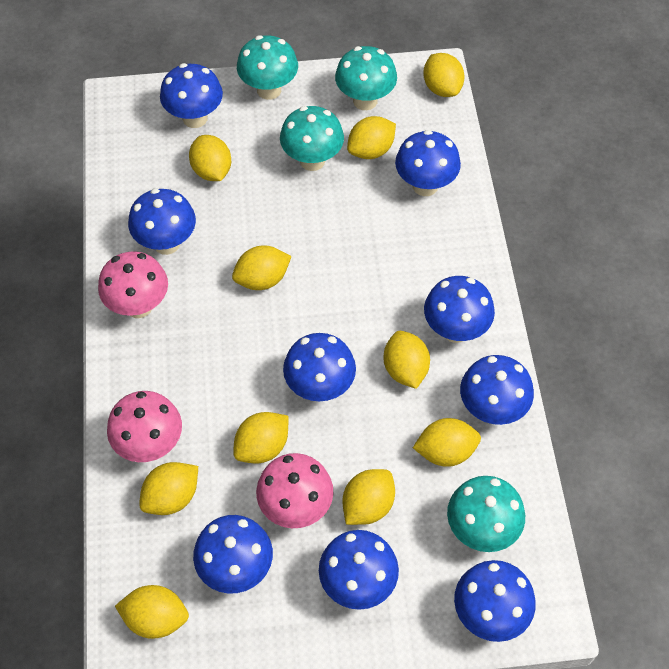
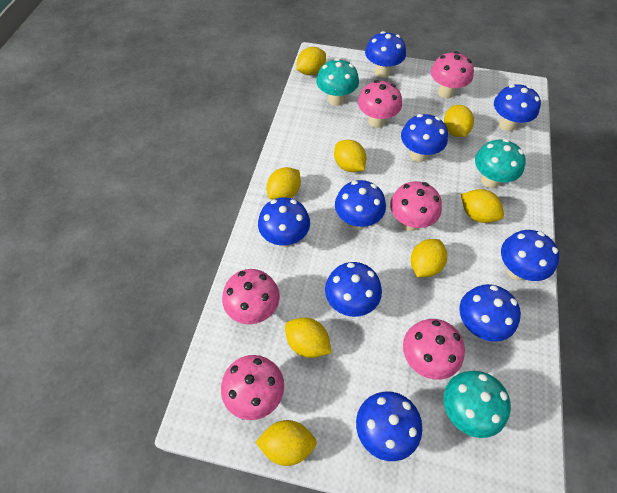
pink mushroom: 3 -> 6
turquoise mushroom: 4 -> 3
yellow lemon: 10 -> 8

